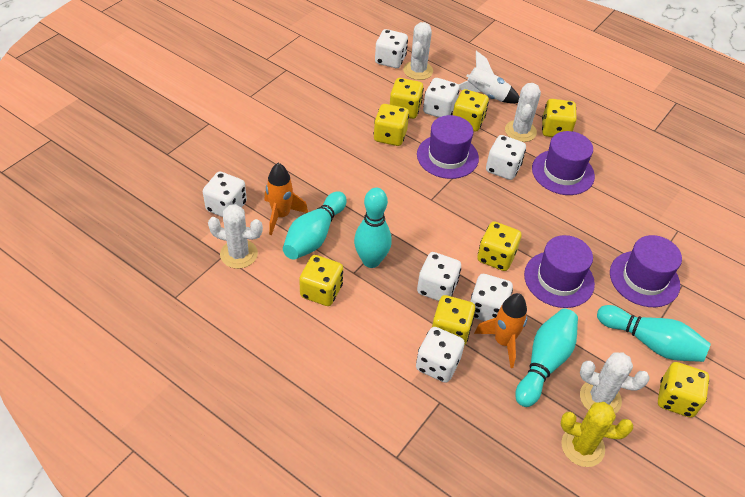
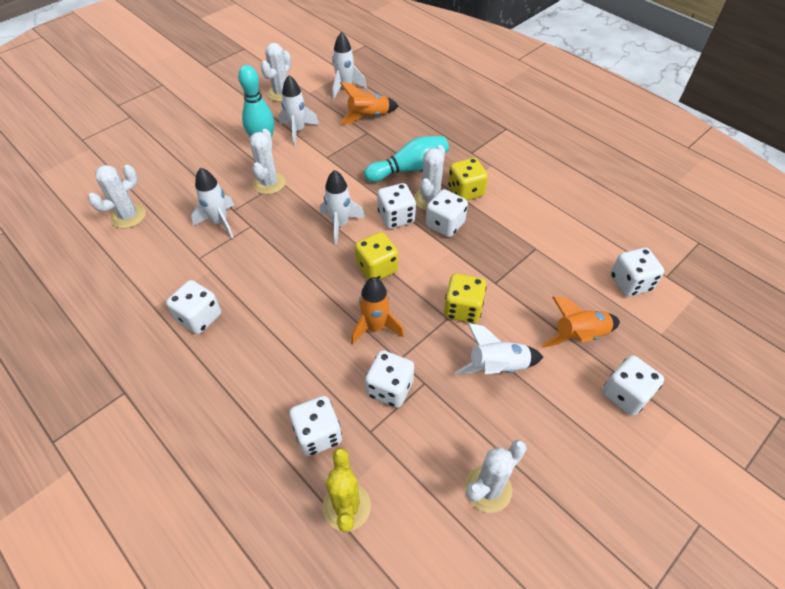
orange rocket: 2 -> 3
purple hat: 4 -> 0
turquoise bowling pin: 4 -> 2
white cactus: 4 -> 5
white rocket: 1 -> 5
yellow dice: 8 -> 3

